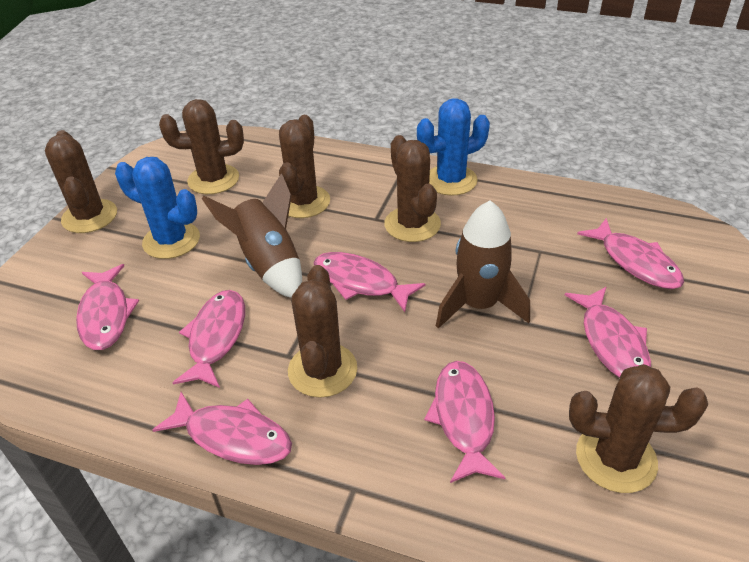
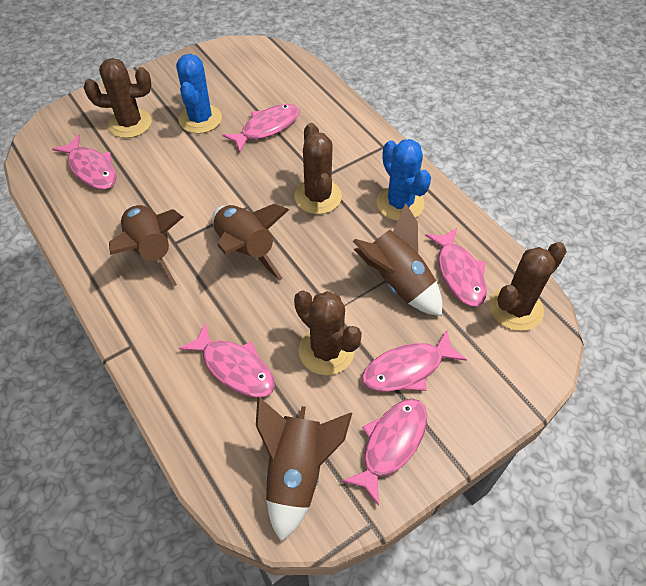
brown cactus: 6 -> 4
brown rocket: 2 -> 4
pink fish: 7 -> 6

